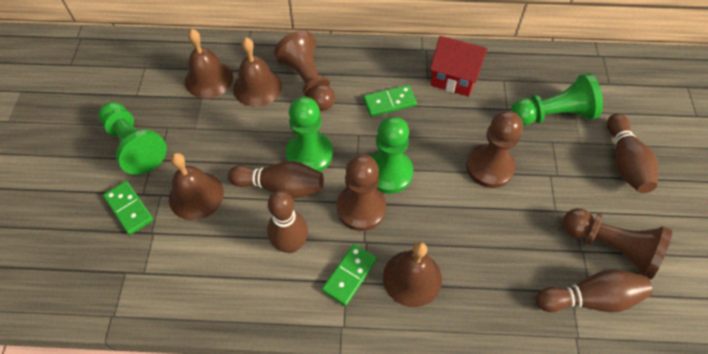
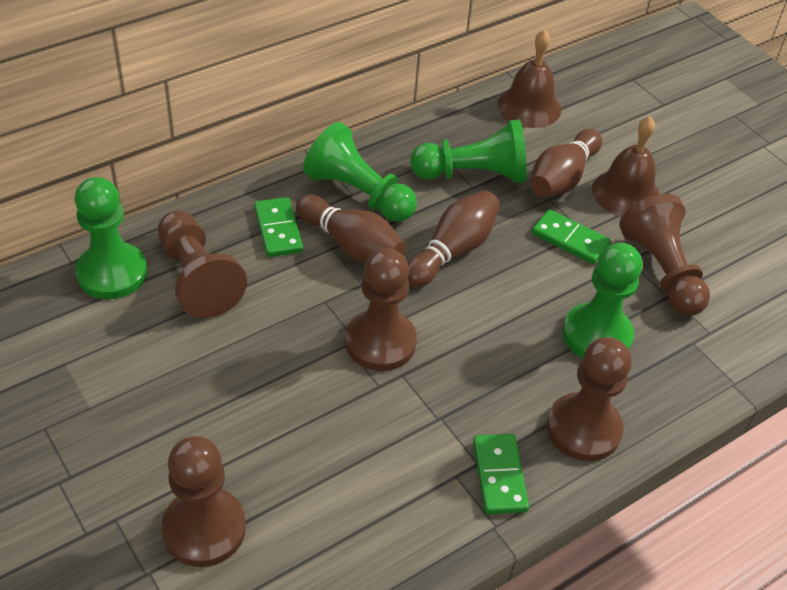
brown bell: 4 -> 2
brown bowling pin: 4 -> 3
brown pawn: 4 -> 5
red house: 1 -> 0

